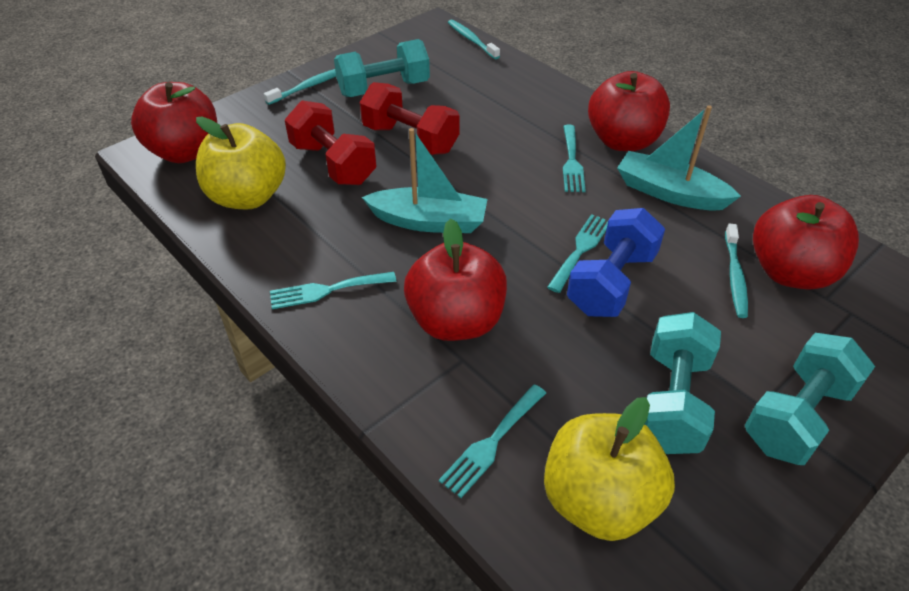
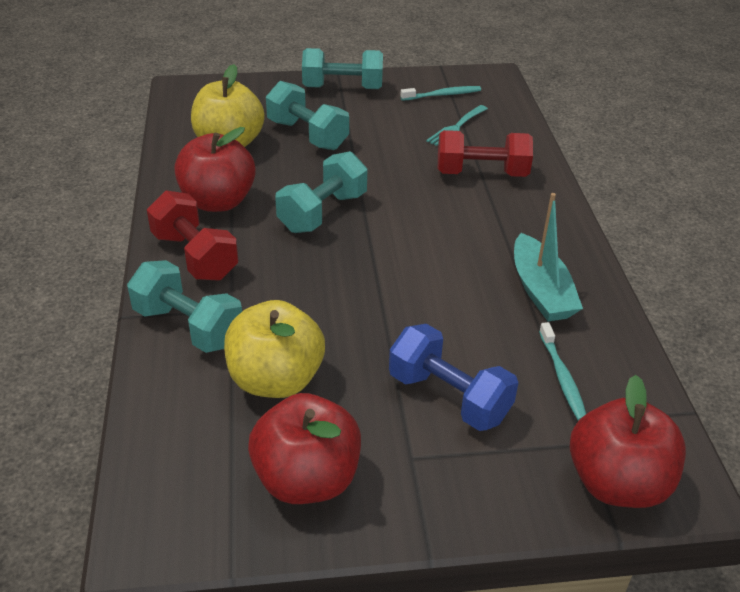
red apple: 4 -> 3
turquoise boat: 2 -> 1
turquoise dumbbell: 3 -> 4
turquoise fork: 4 -> 1
turquoise toothbrush: 3 -> 2

